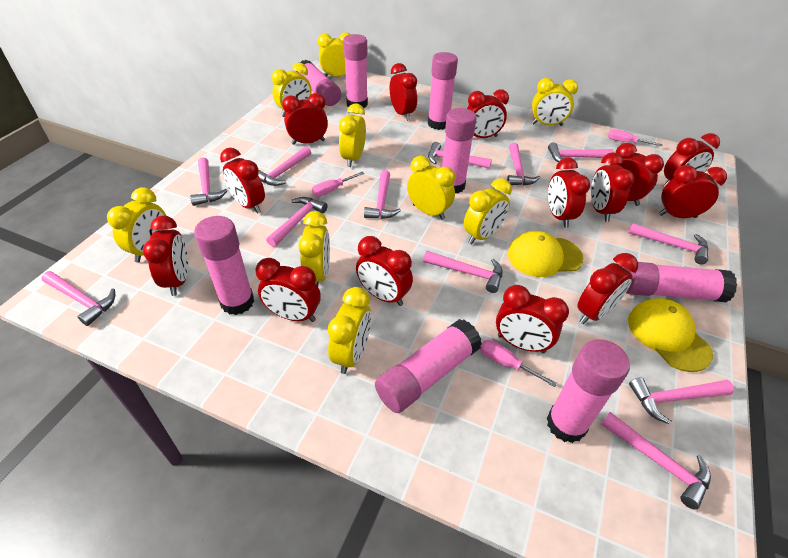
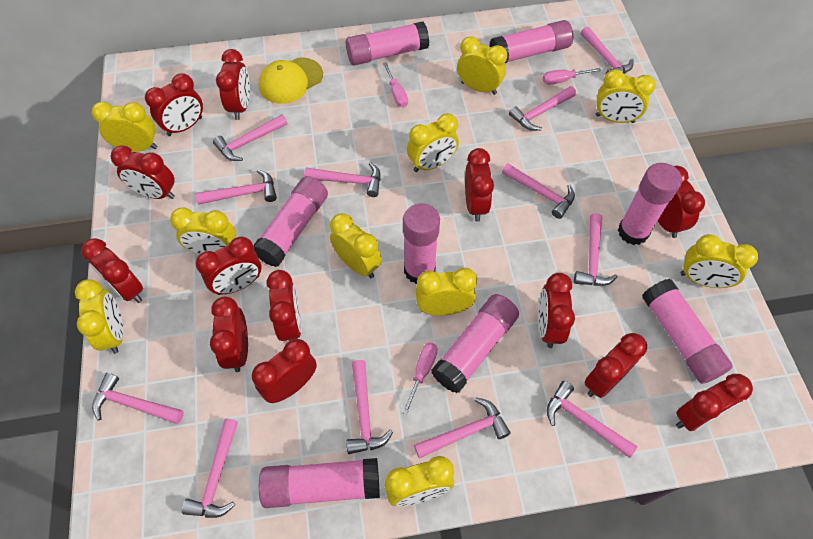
red clock: 14 -> 13
yellow cap: 2 -> 1
yellow clock: 9 -> 10

